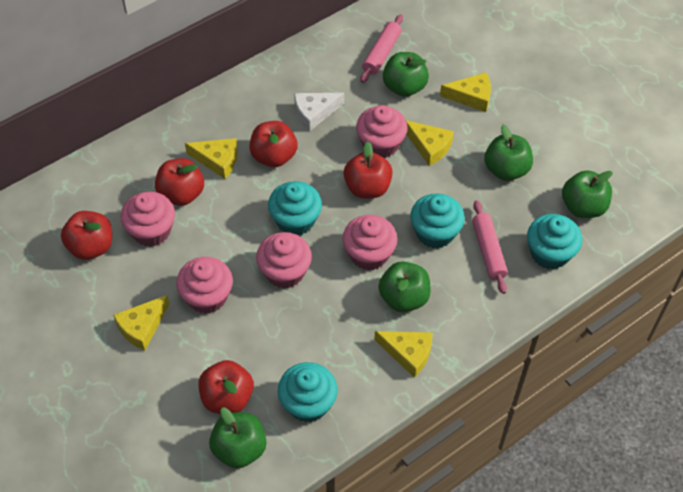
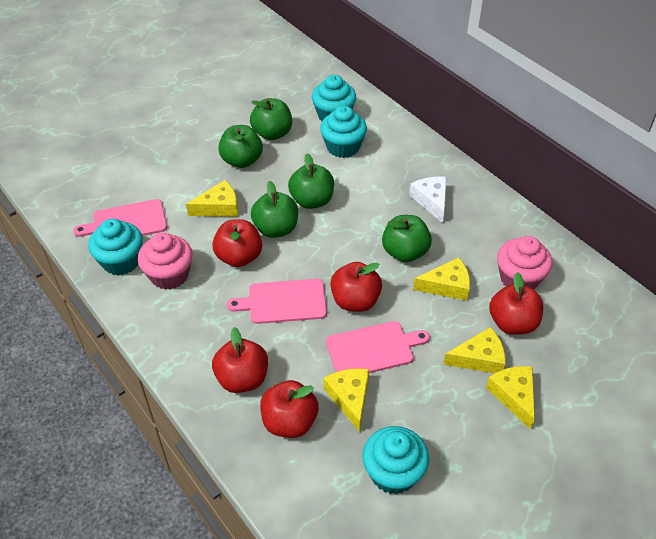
pink cupcake: 5 -> 2
pink cutting board: 0 -> 3
pink rolling pin: 2 -> 0

